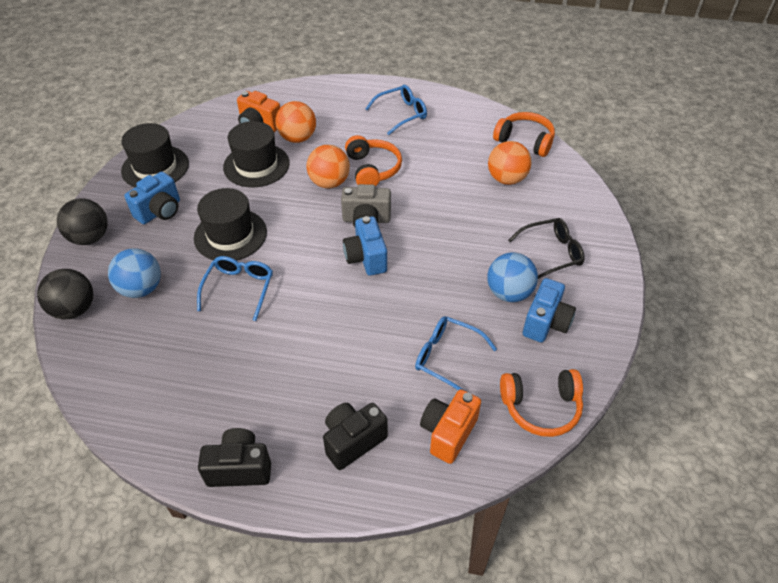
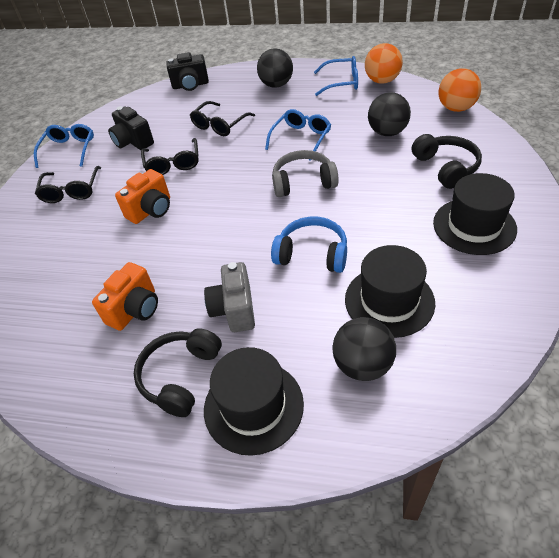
black ball: 2 -> 3
black glasses: 1 -> 3
black headphones: 0 -> 2
blue ball: 2 -> 0
blue camera: 3 -> 0
blue headphones: 0 -> 1
grey headphones: 0 -> 1
orange ball: 3 -> 2
orange headphones: 3 -> 0

